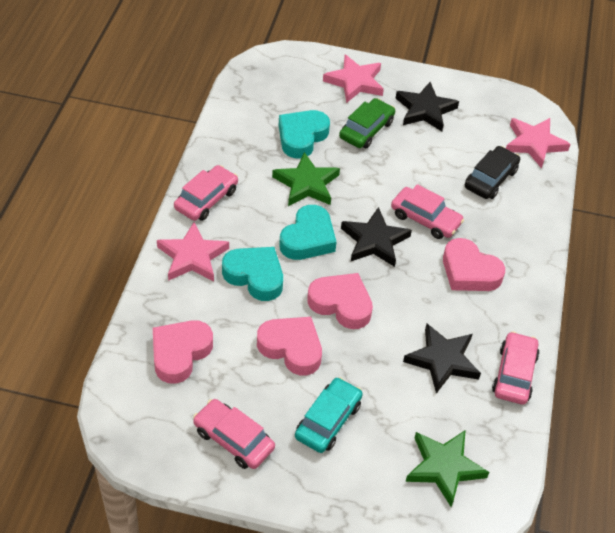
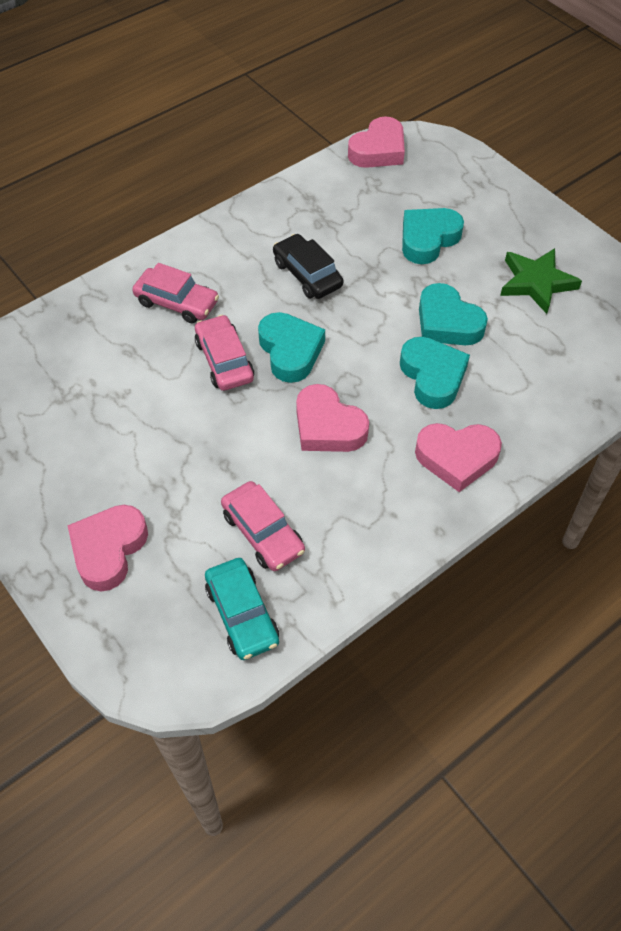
black star: 3 -> 0
green car: 1 -> 0
green star: 2 -> 1
pink car: 4 -> 3
pink star: 3 -> 0
turquoise heart: 3 -> 4

